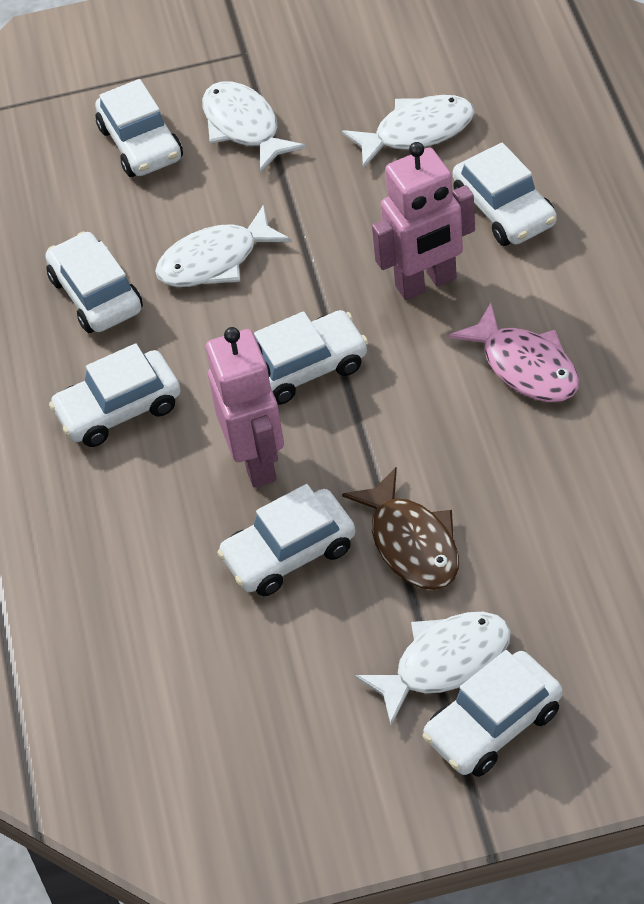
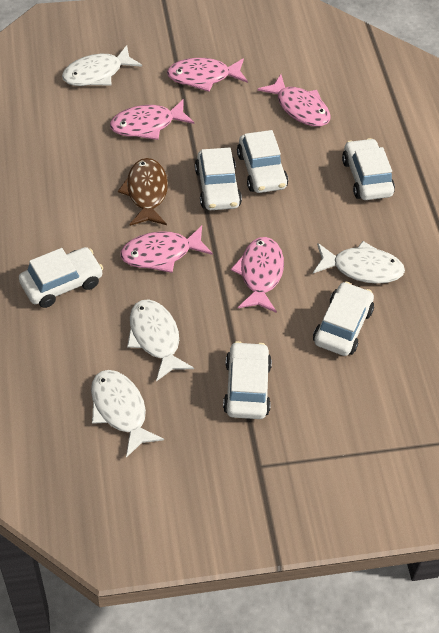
pink fish: 1 -> 5
pink robot: 2 -> 0
white car: 7 -> 6

